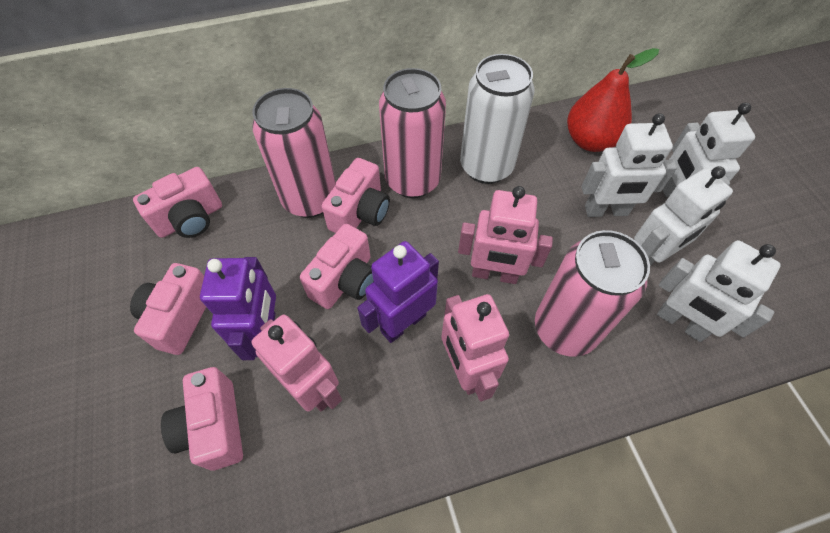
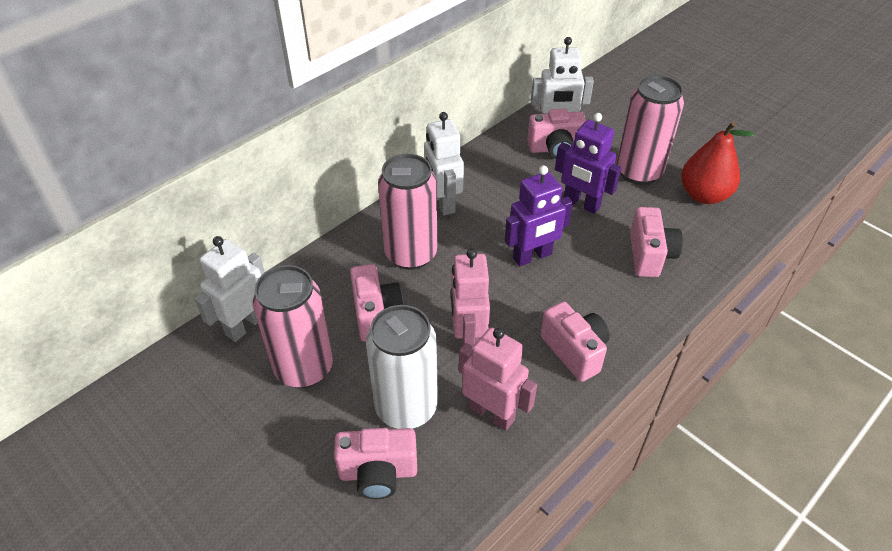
pink robot: 3 -> 2
white robot: 4 -> 3

